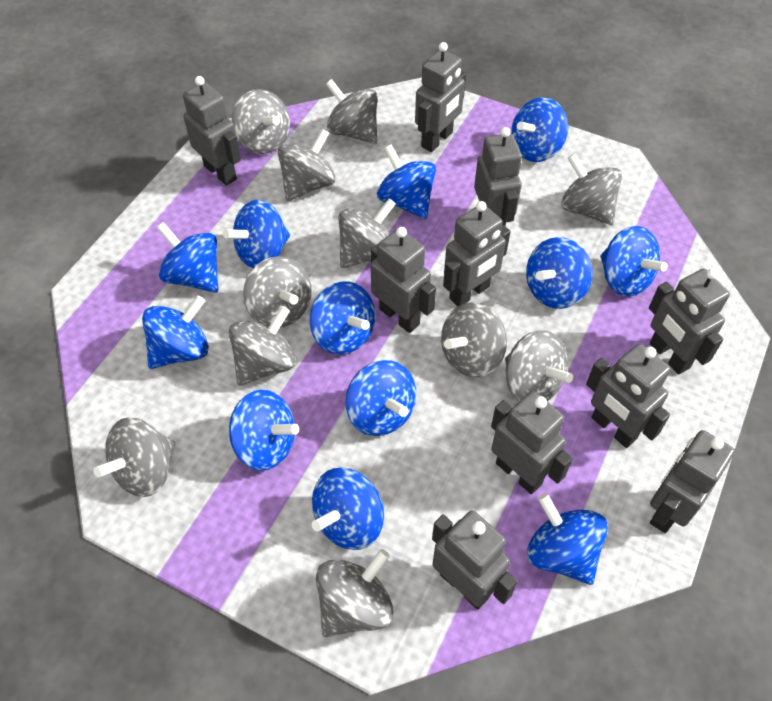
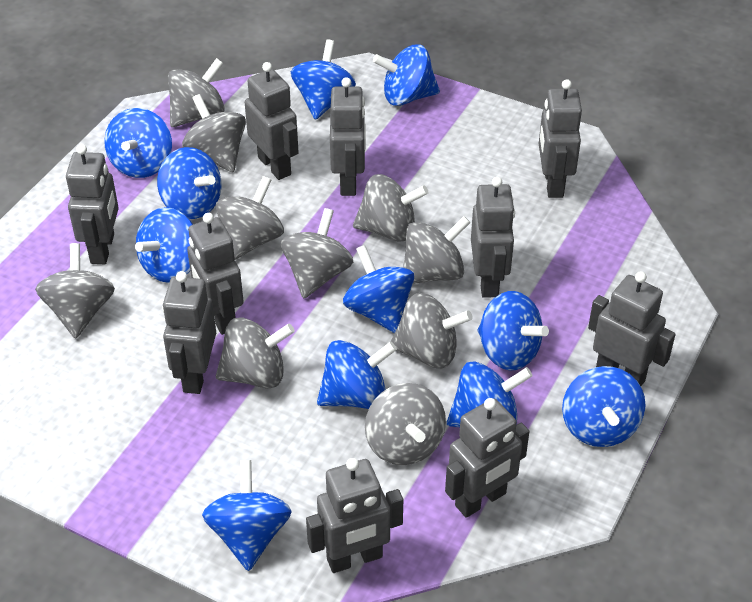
blue spinning top: 12 -> 11
grey spinning top: 11 -> 10

